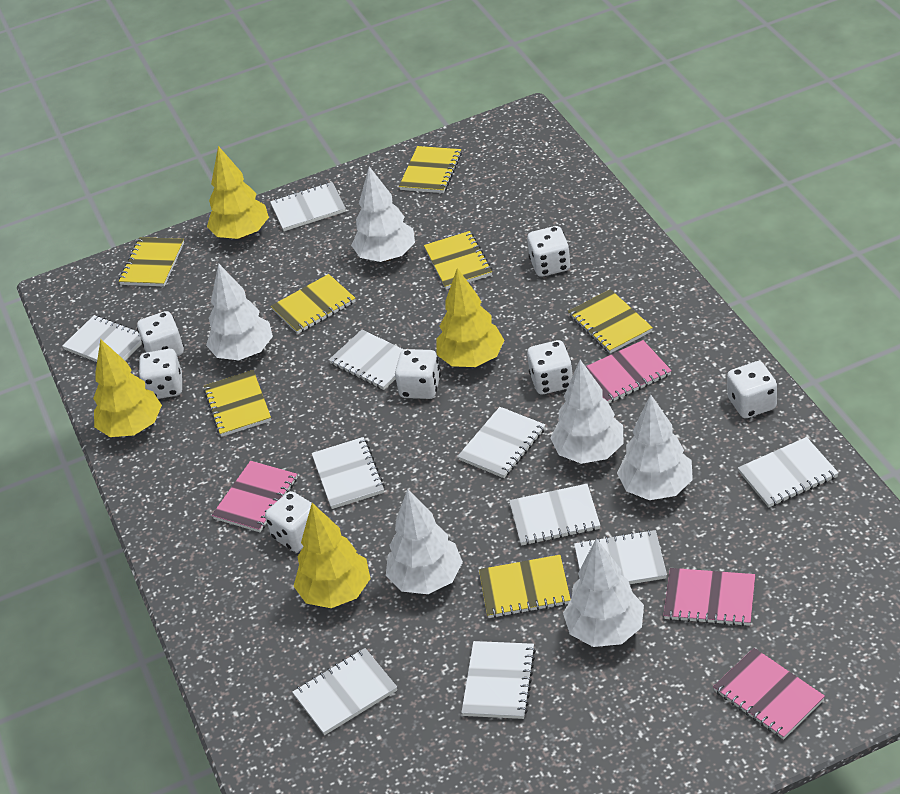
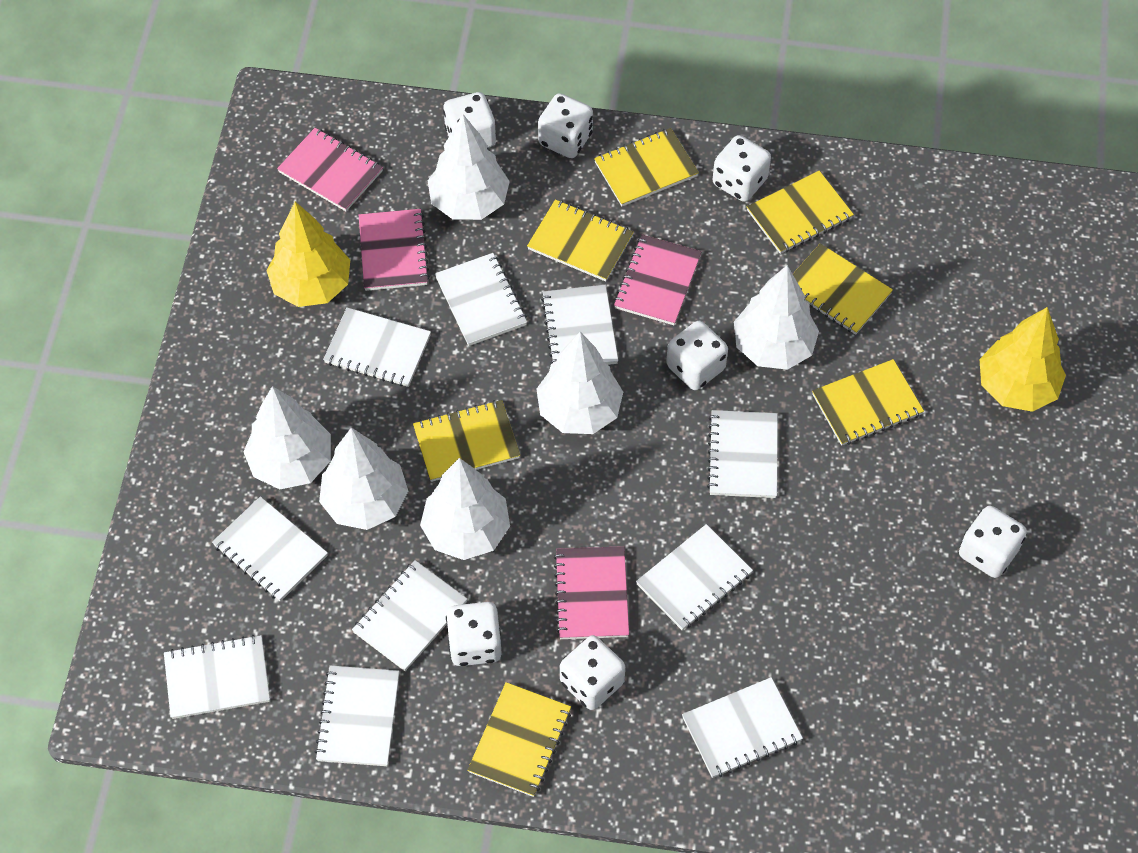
yellow tree: 4 -> 2

